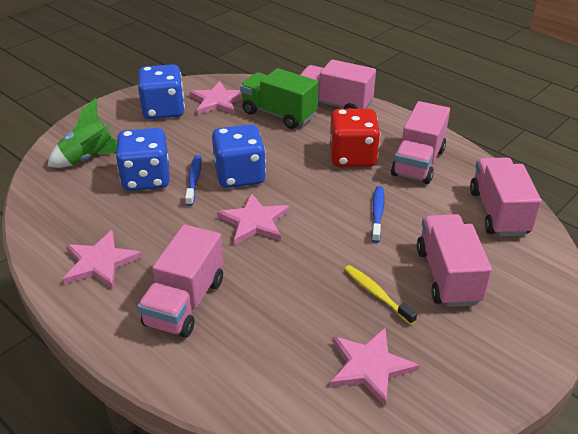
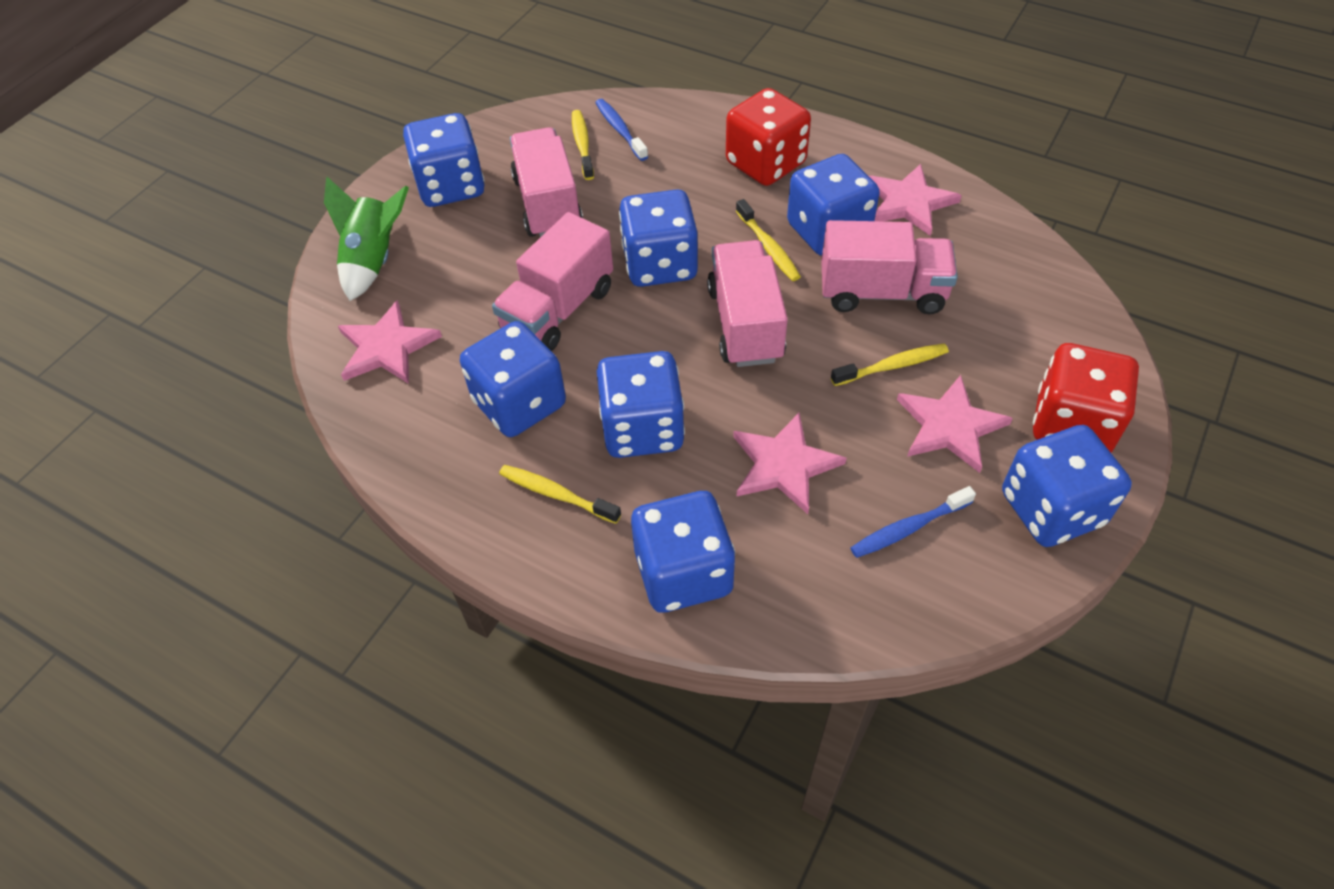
blue dice: 3 -> 7
green truck: 1 -> 0
pink truck: 5 -> 4
red dice: 1 -> 2
yellow toothbrush: 1 -> 4

